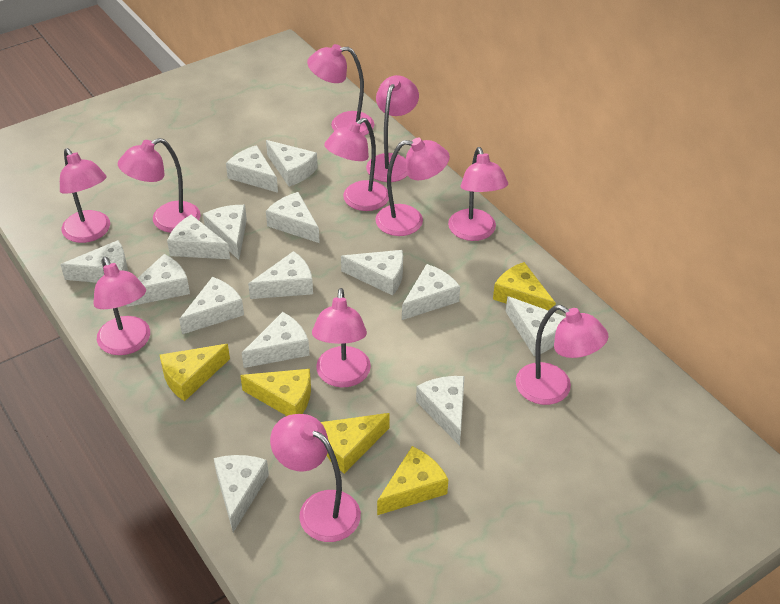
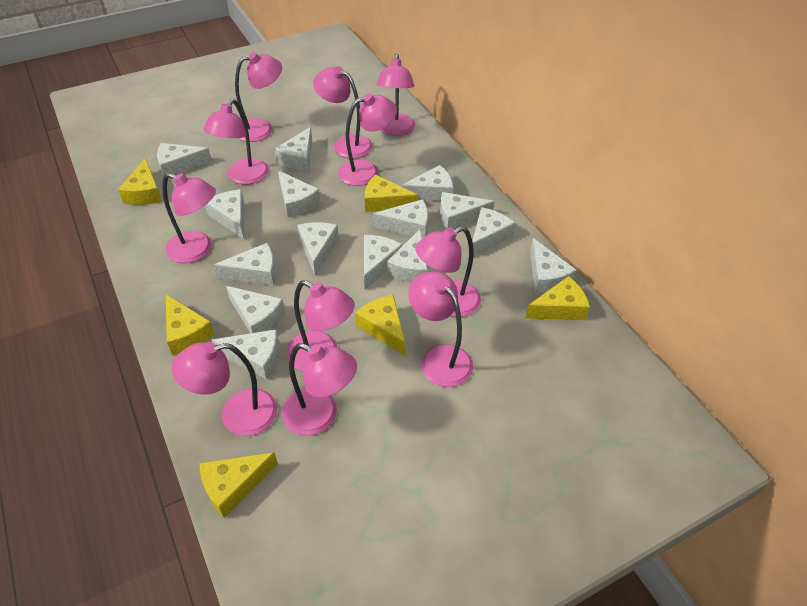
yellow cheese: 5 -> 6

